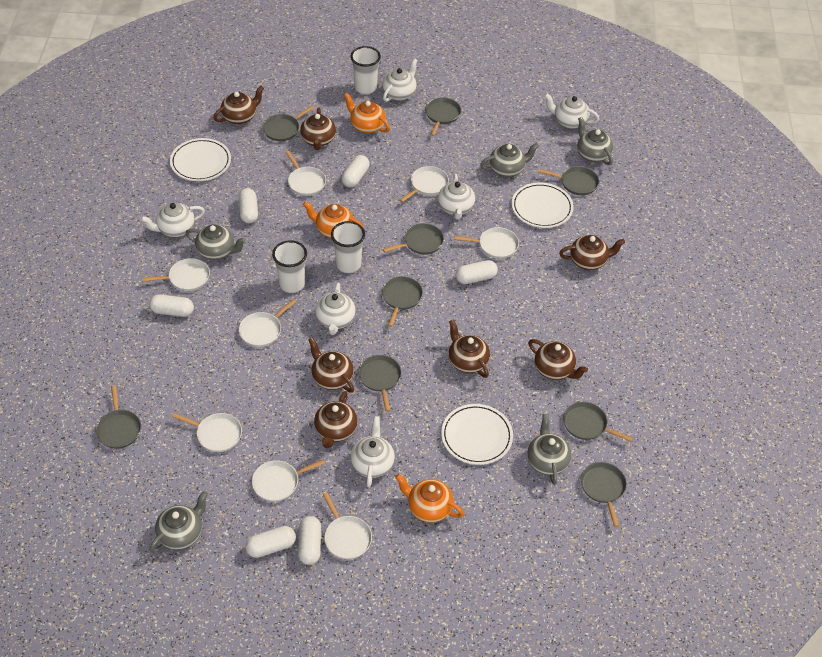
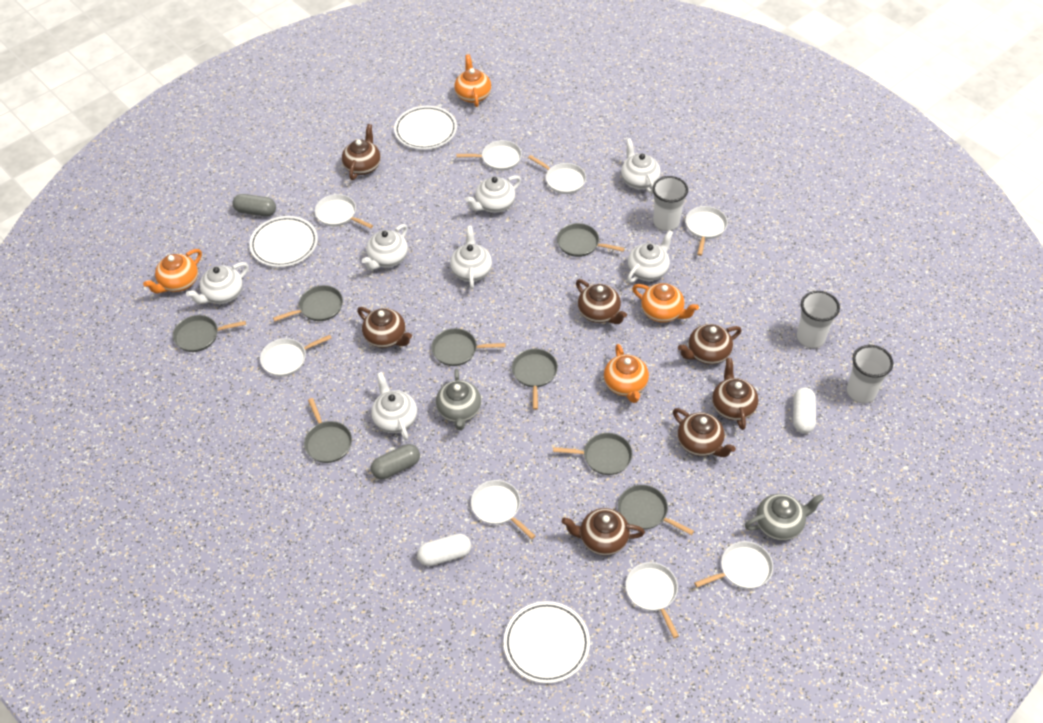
grey capsule: 0 -> 2
grey pan: 9 -> 8
grey teapot: 5 -> 2
orange teapot: 3 -> 4
white capsule: 6 -> 2
white teapot: 6 -> 7

